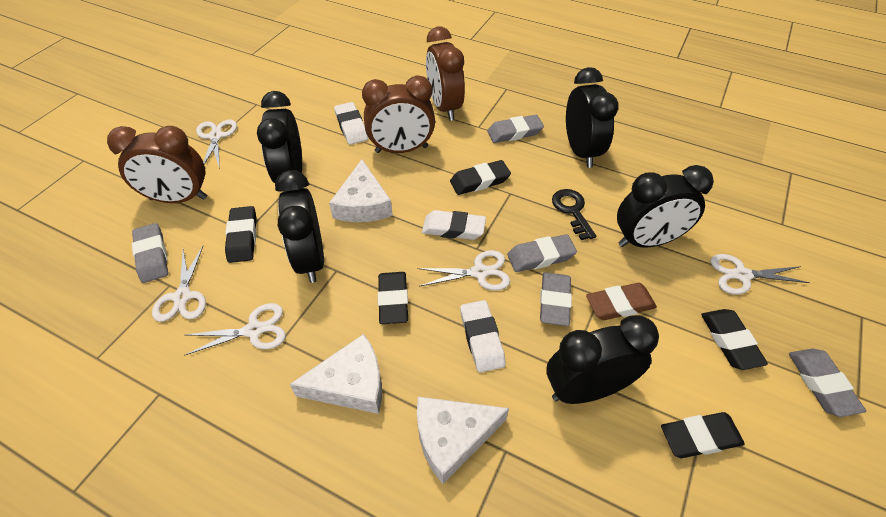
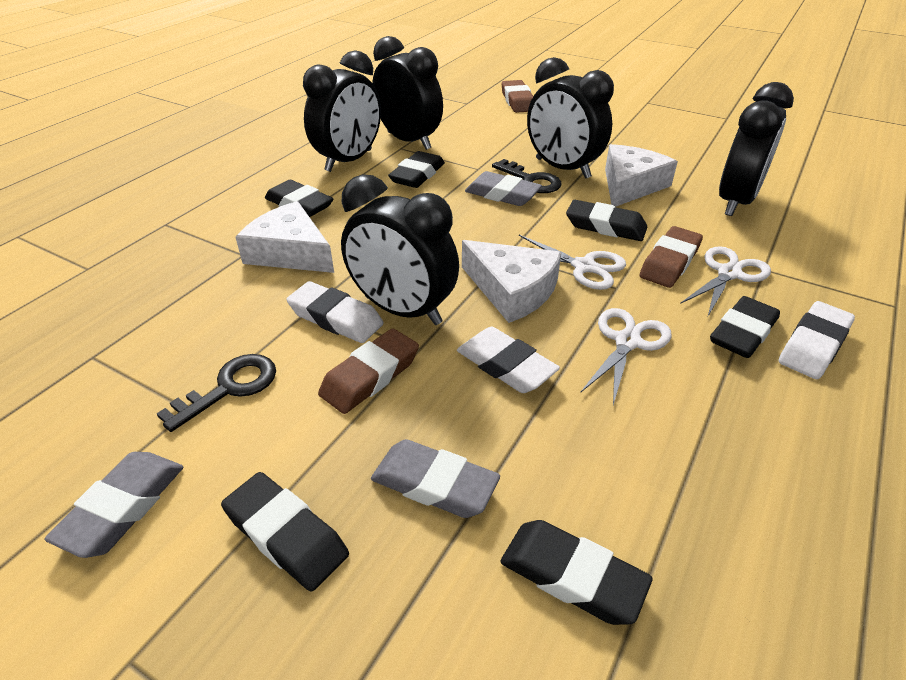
black eraser: 5 -> 6
black key: 1 -> 2
brown clock: 3 -> 0
brown eraser: 1 -> 3
grey eraser: 5 -> 3
white scissors: 5 -> 3

